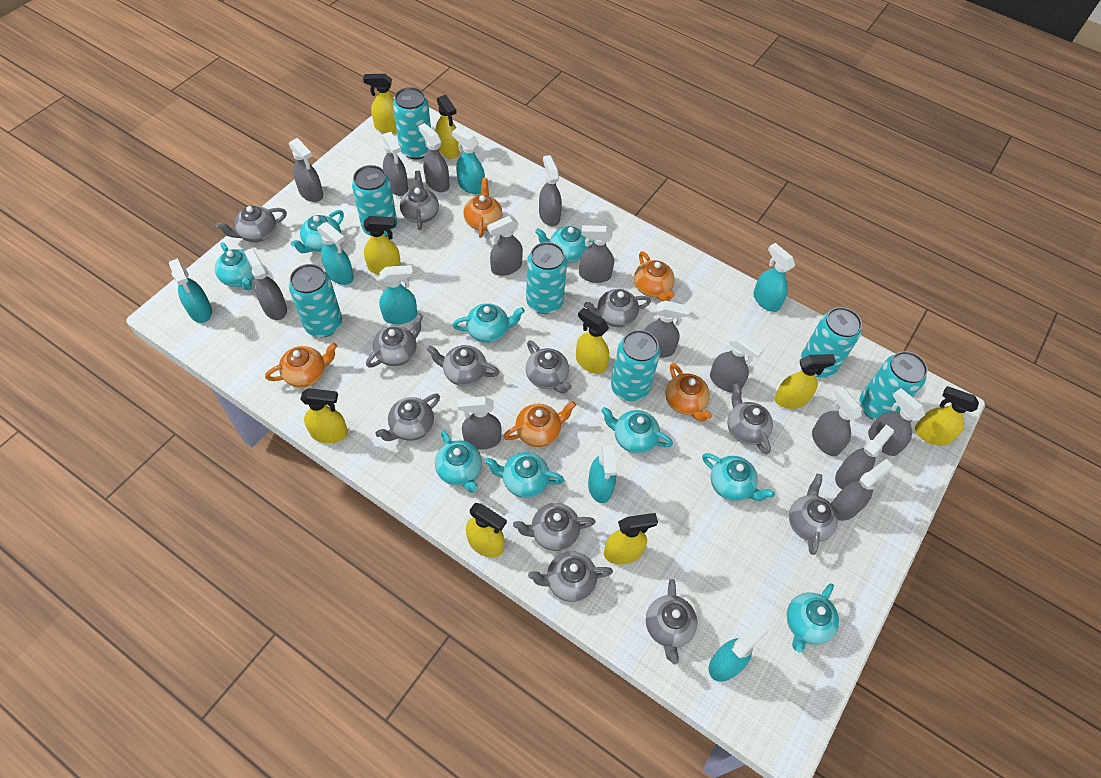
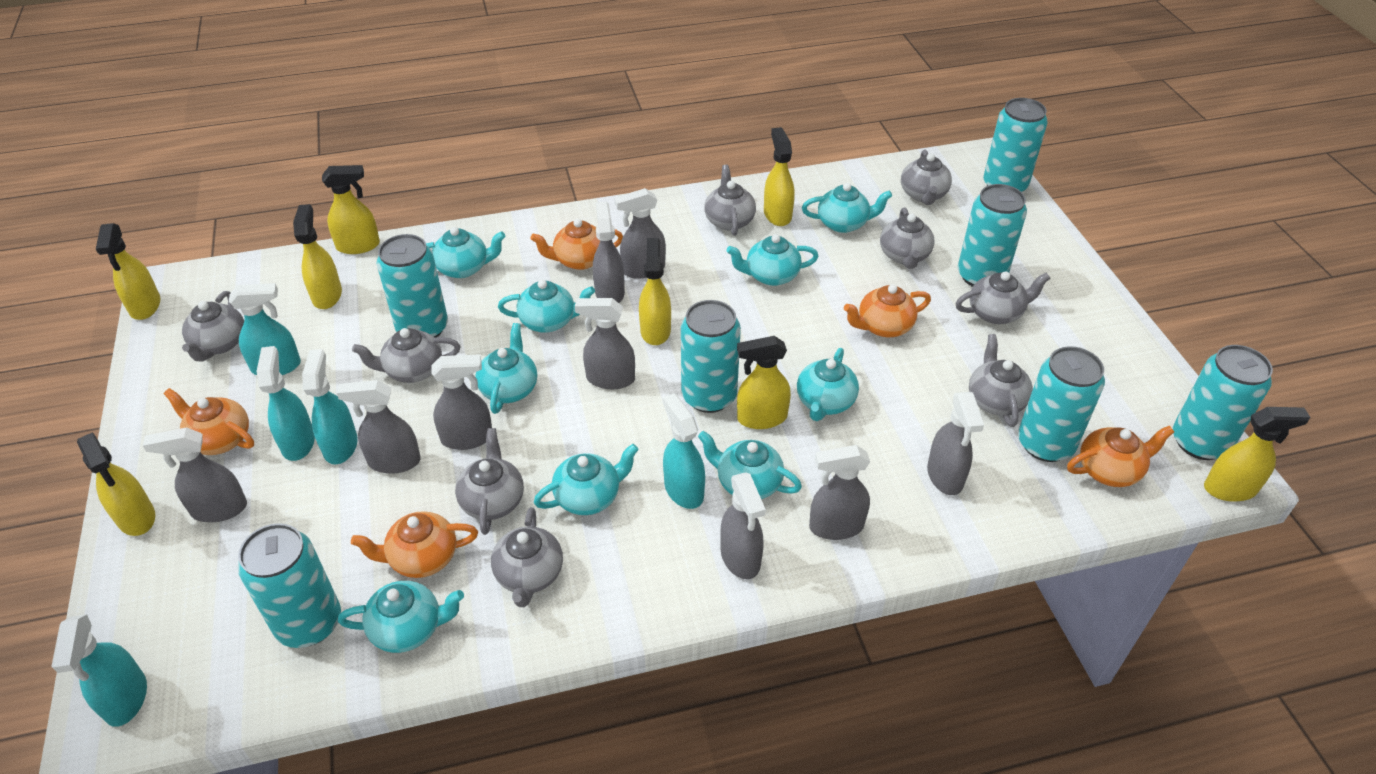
grey spray bottle: 14 -> 9
grey teapot: 12 -> 9
turquoise spray bottle: 7 -> 5
yellow spray bottle: 9 -> 8

